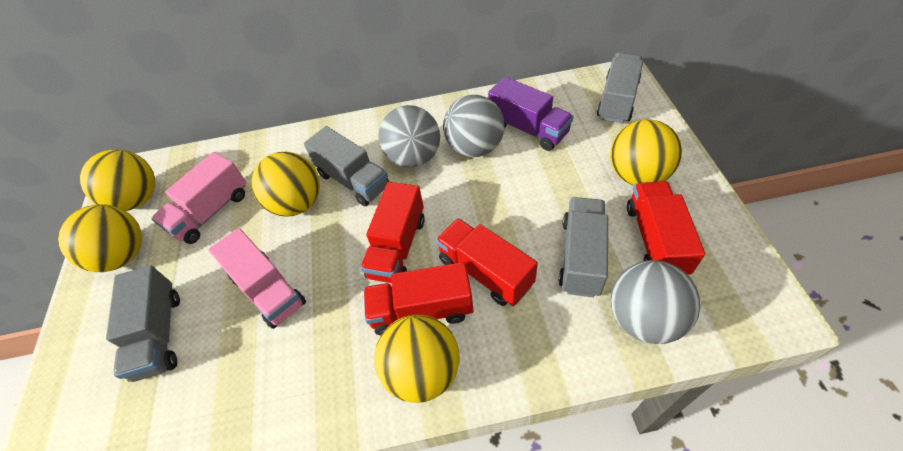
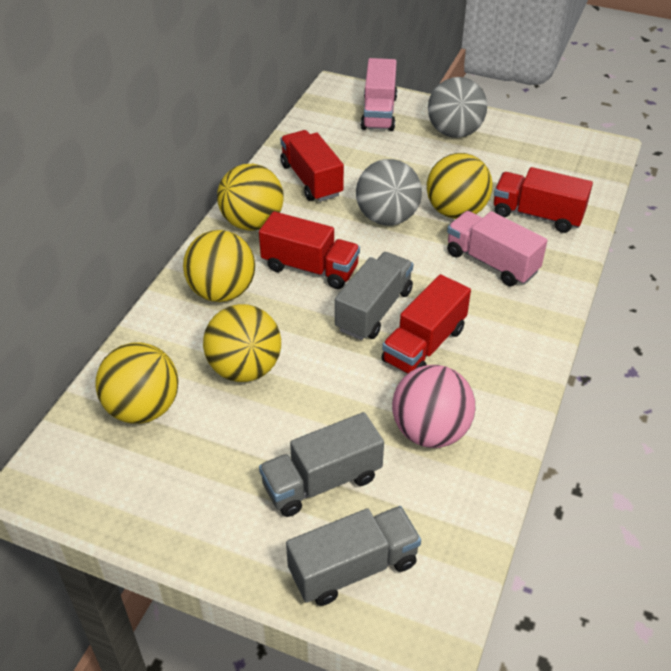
grey ball: 3 -> 2
grey truck: 4 -> 3
pink ball: 0 -> 1
purple truck: 1 -> 0

